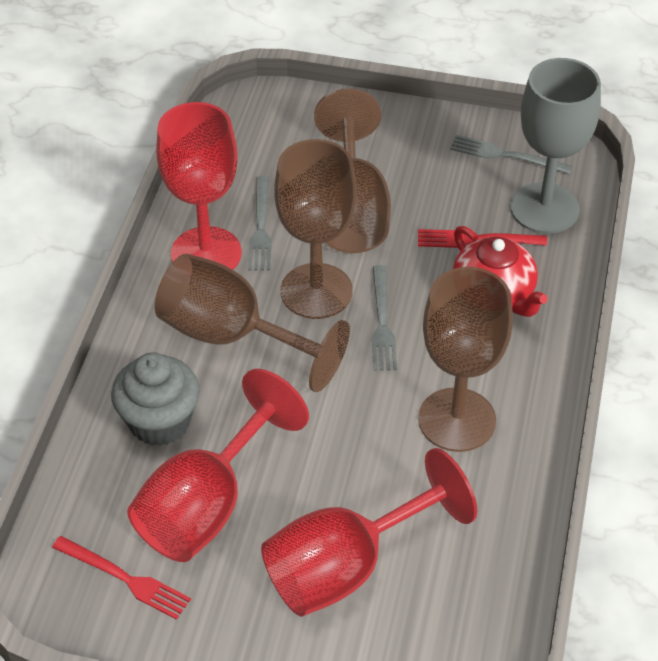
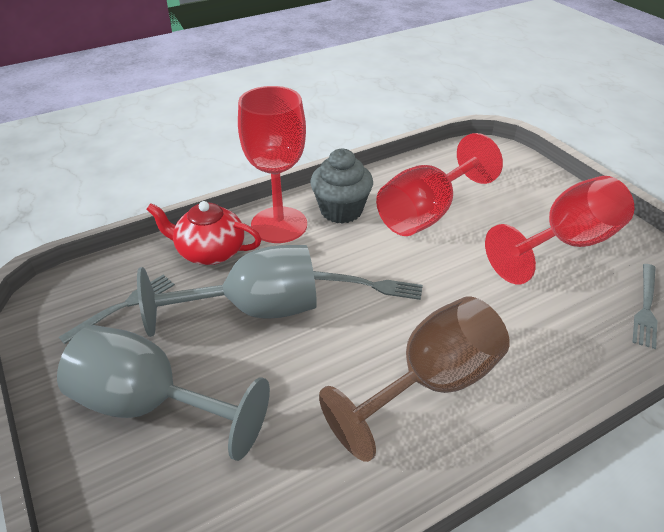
brown goblet: 4 -> 1
grey goblet: 1 -> 2
red fork: 2 -> 0

